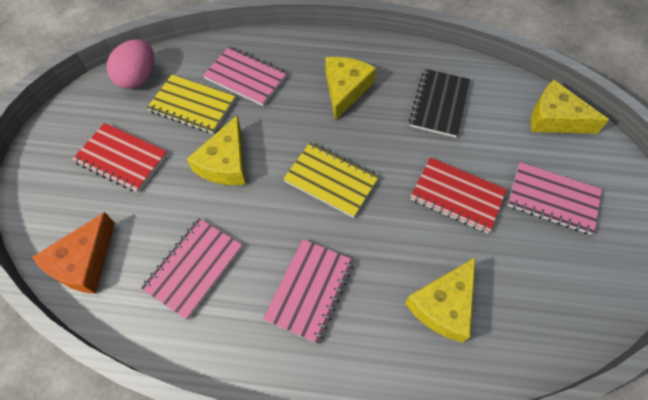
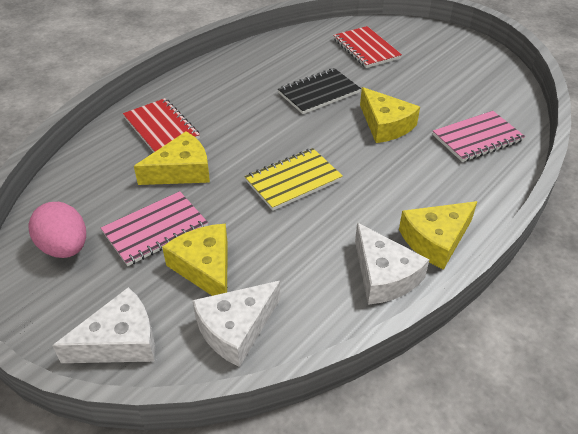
orange cheese: 1 -> 0
pink notebook: 4 -> 2
white cheese: 0 -> 3
yellow notebook: 2 -> 1

